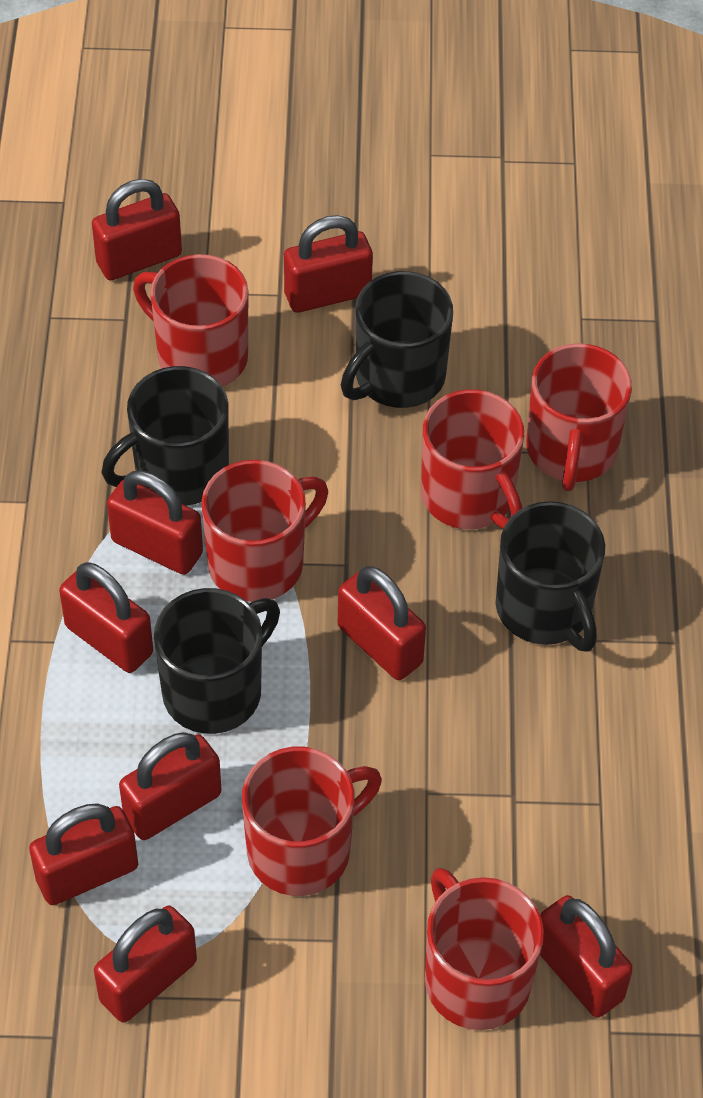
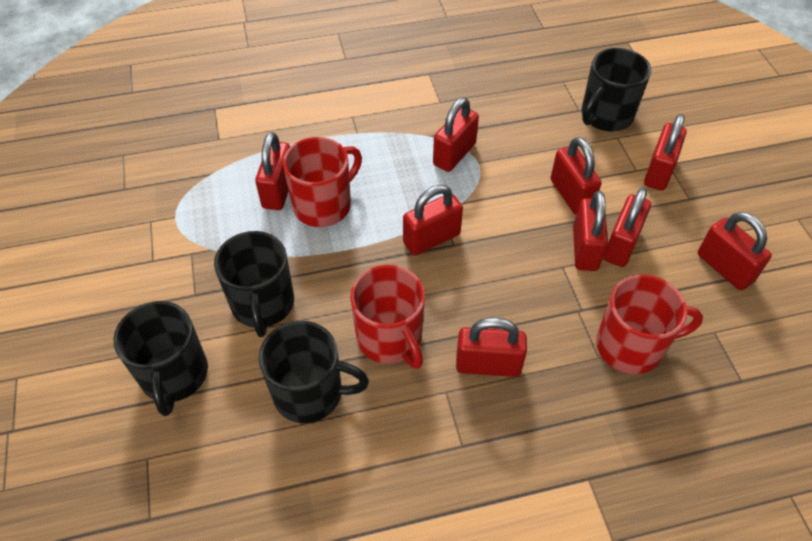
red mug: 6 -> 3

